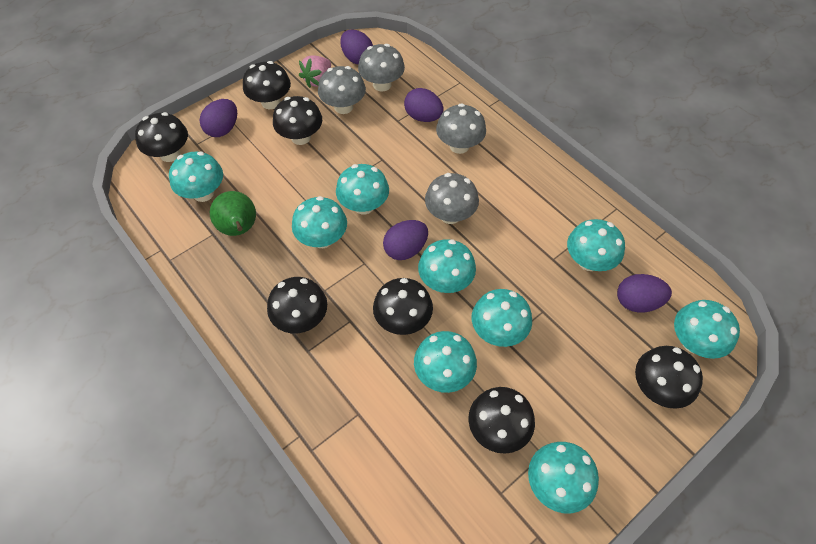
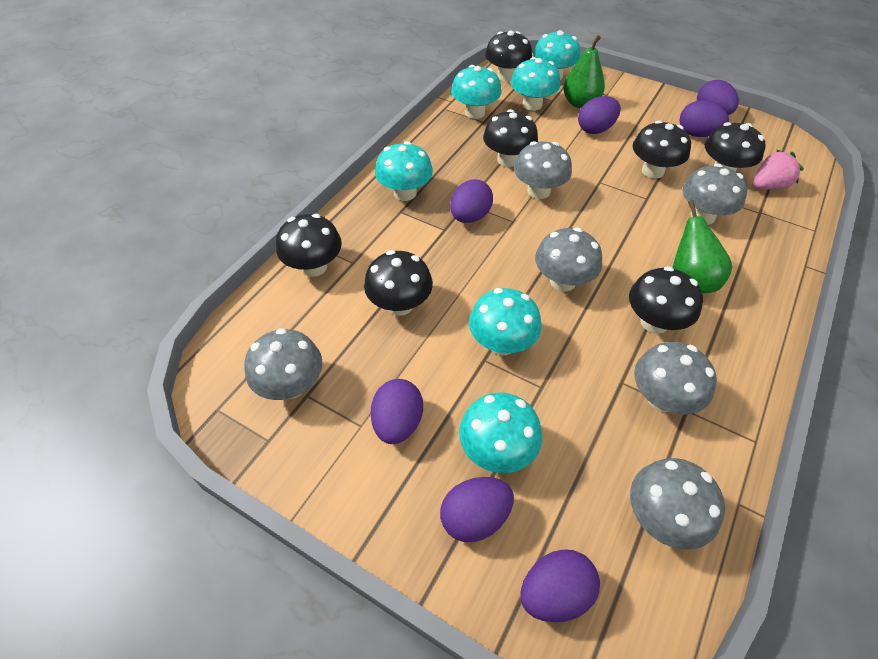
green pear: 1 -> 2
grey mushroom: 4 -> 6
purple egg: 5 -> 7
turquoise mushroom: 9 -> 6

